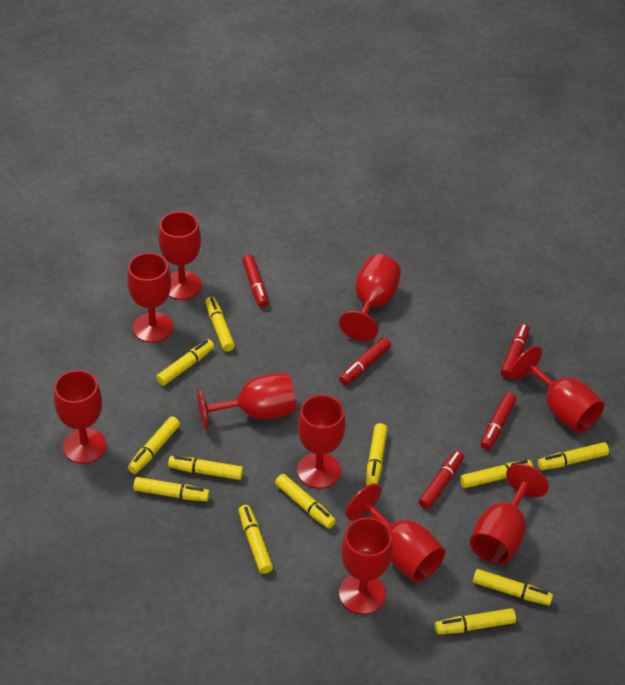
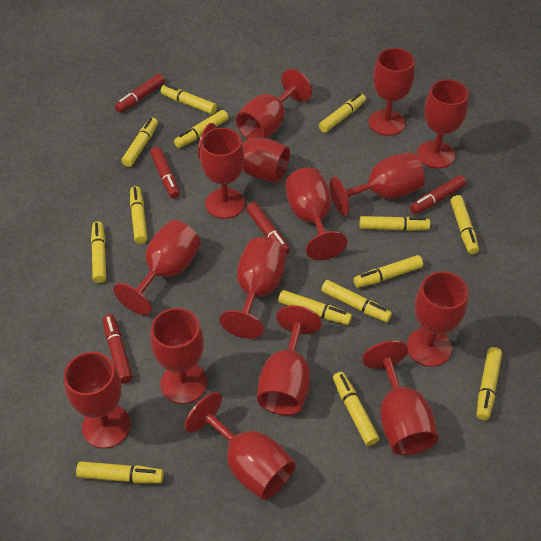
red goblet: 10 -> 15
yellow marker: 12 -> 14

